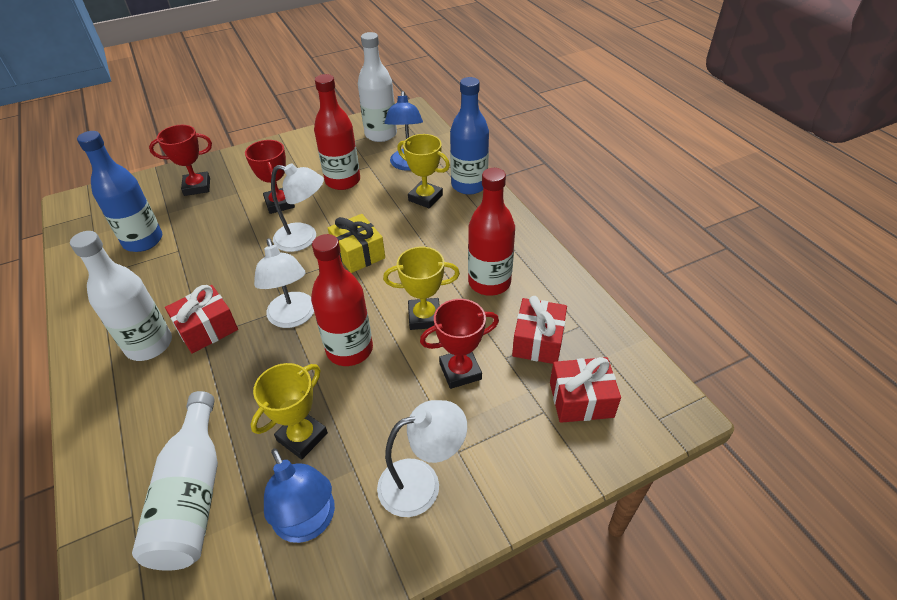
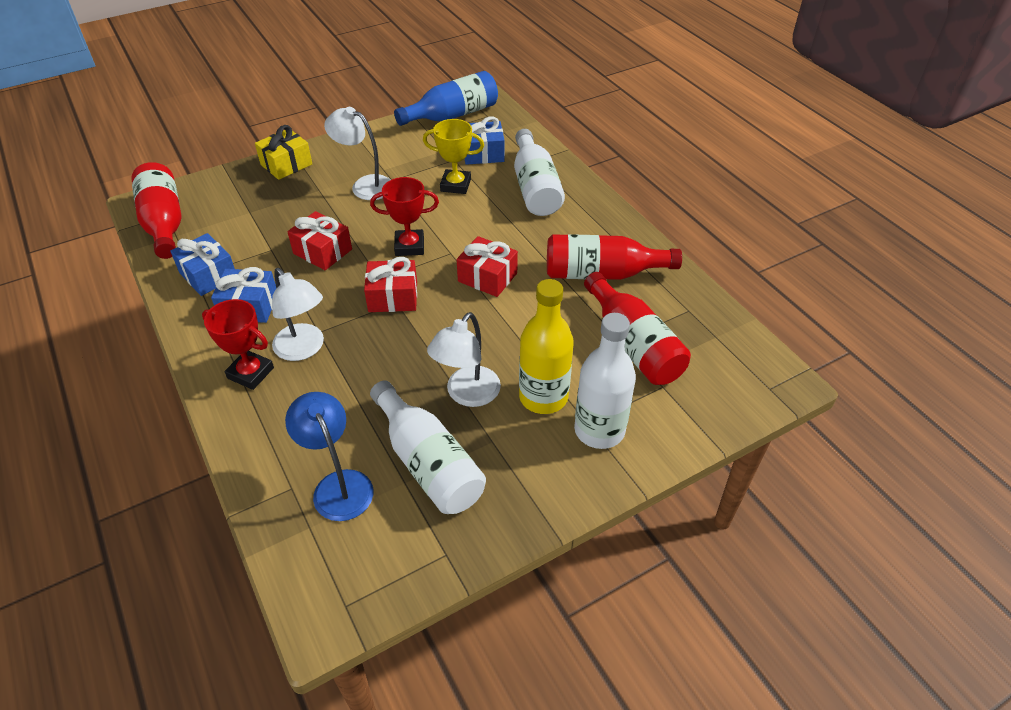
blue bottle: 2 -> 1
blue gift: 0 -> 3
blue lamp: 2 -> 1
red trophy: 3 -> 2
yellow bottle: 0 -> 1
yellow trophy: 3 -> 1

